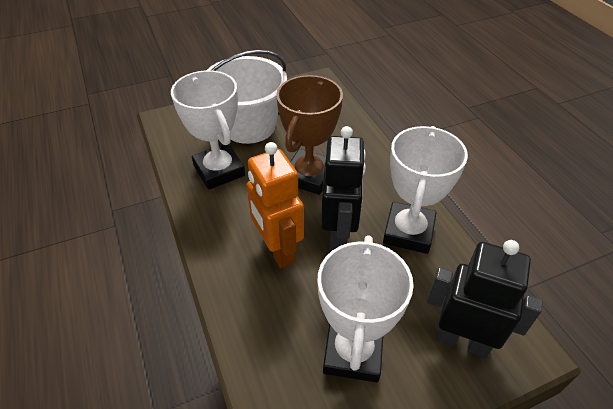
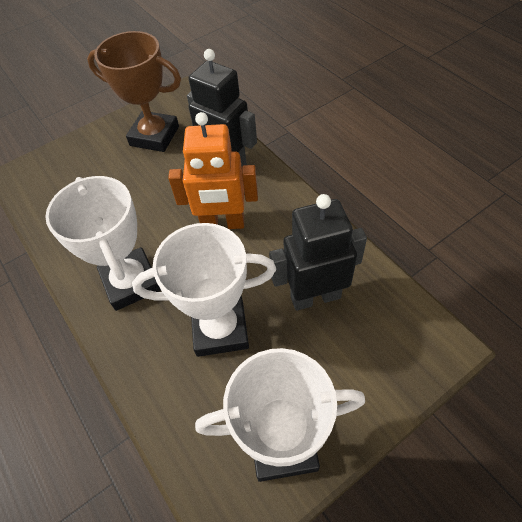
white bucket: 1 -> 0

